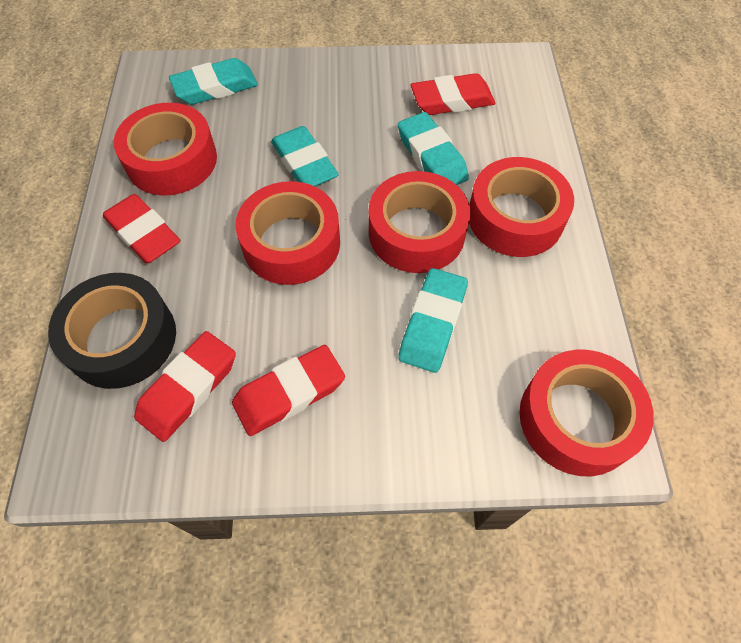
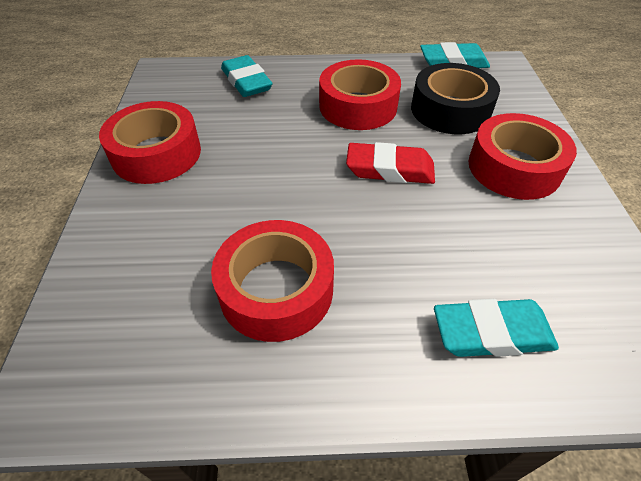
red eraser: 4 -> 1
red tape: 5 -> 4
turquoise eraser: 4 -> 3

